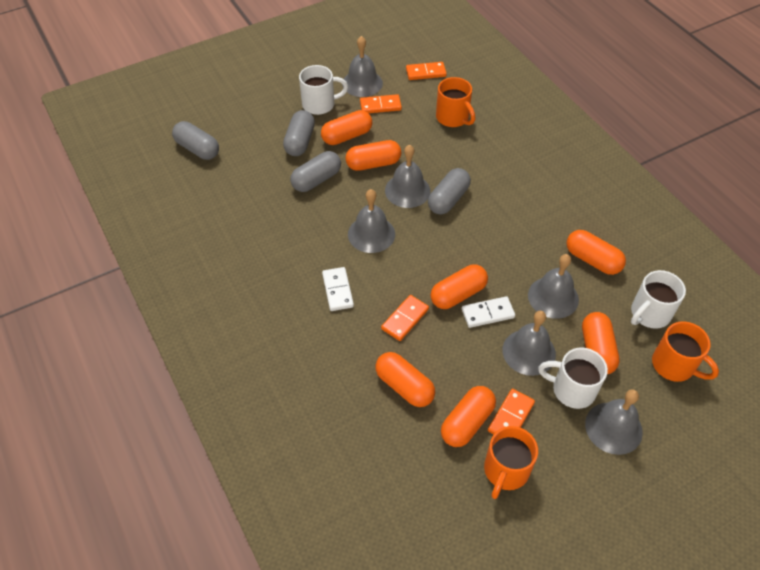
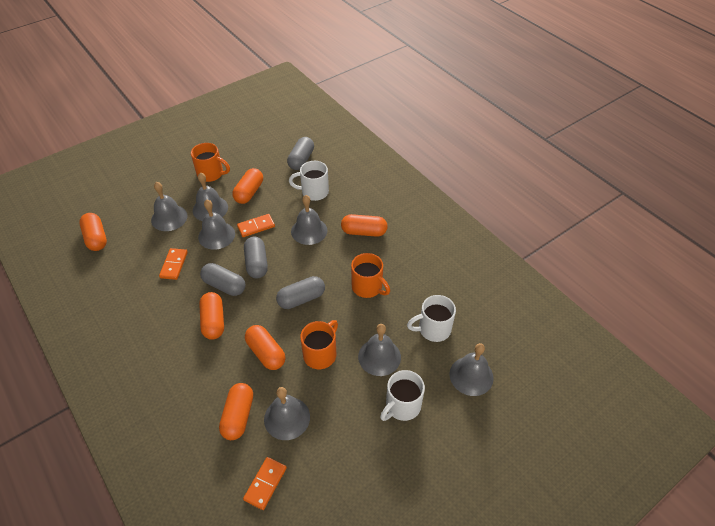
grey bell: 6 -> 7
orange capsule: 7 -> 6
orange domino: 4 -> 3
white domino: 2 -> 0

